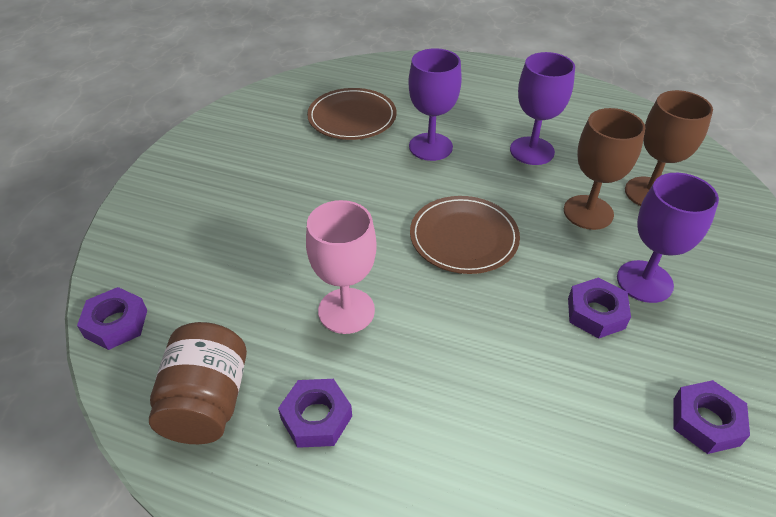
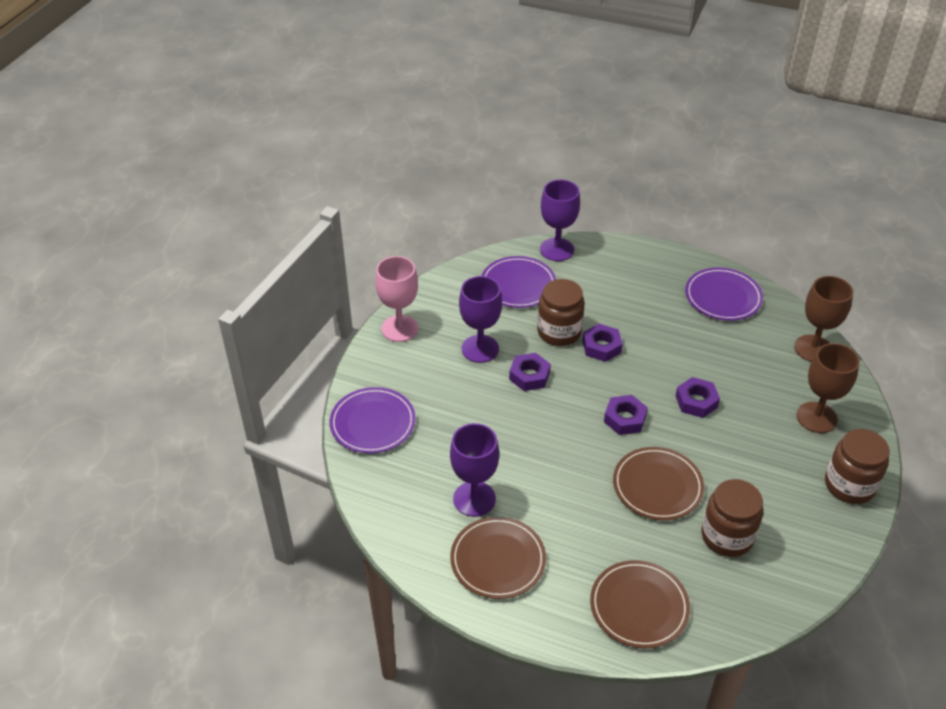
brown jar: 1 -> 3
brown plate: 2 -> 3
purple plate: 0 -> 3

